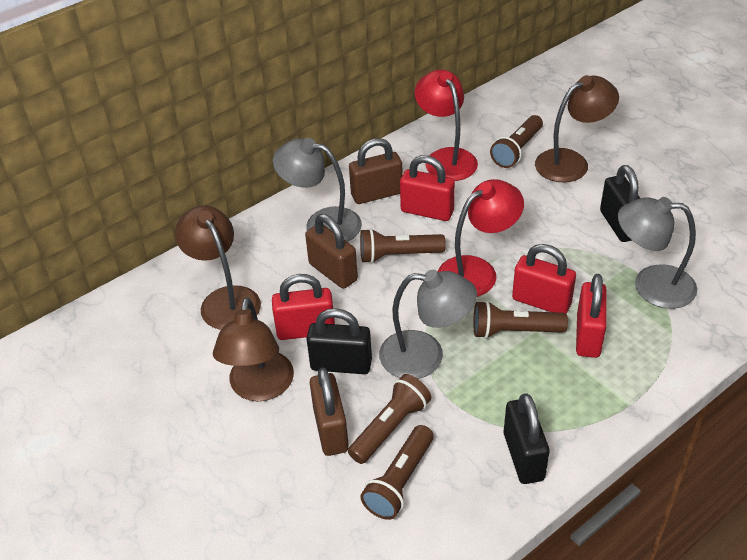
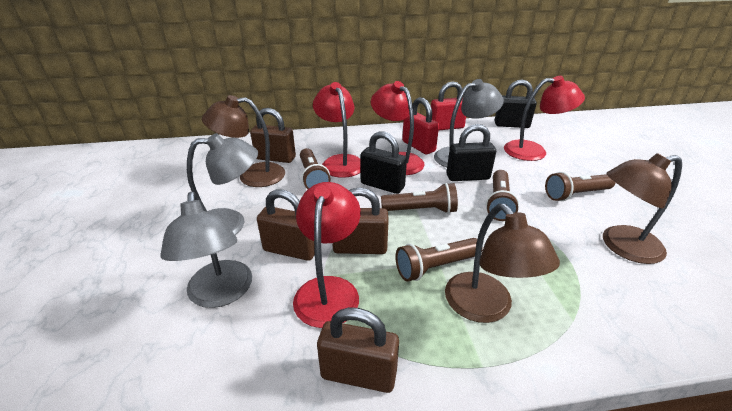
brown padlock: 3 -> 4
red lamp: 2 -> 4
red padlock: 4 -> 2

